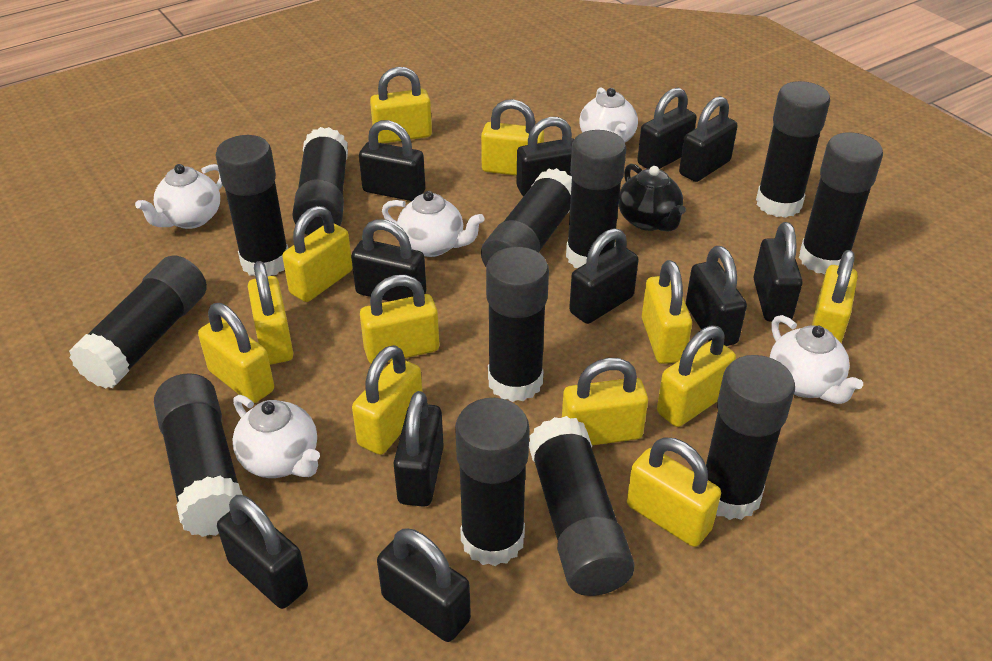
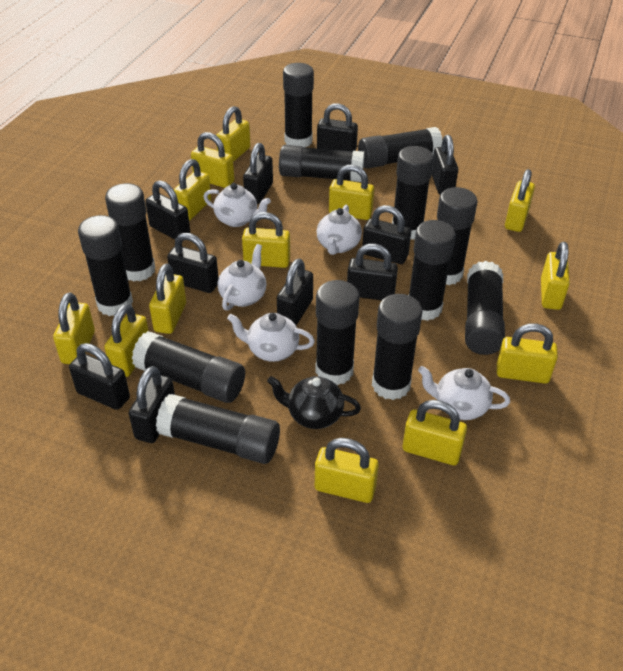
black glue stick: 12 -> 13
black padlock: 11 -> 10
yellow padlock: 12 -> 13

